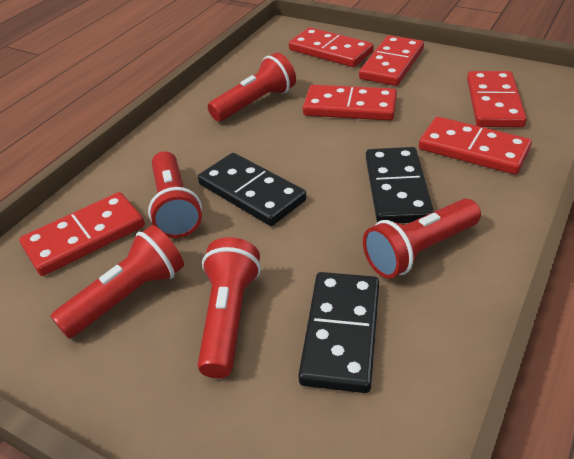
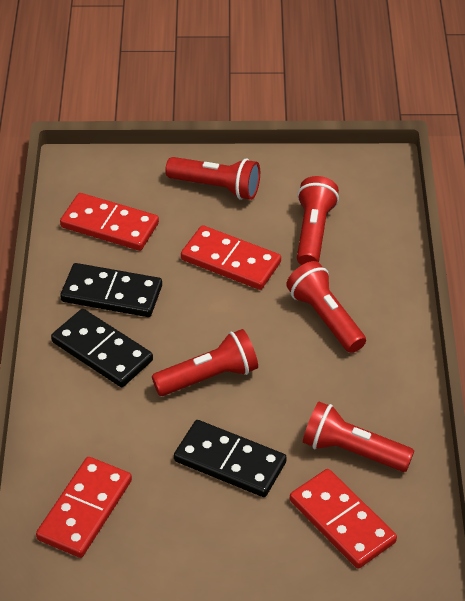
red domino: 6 -> 4

